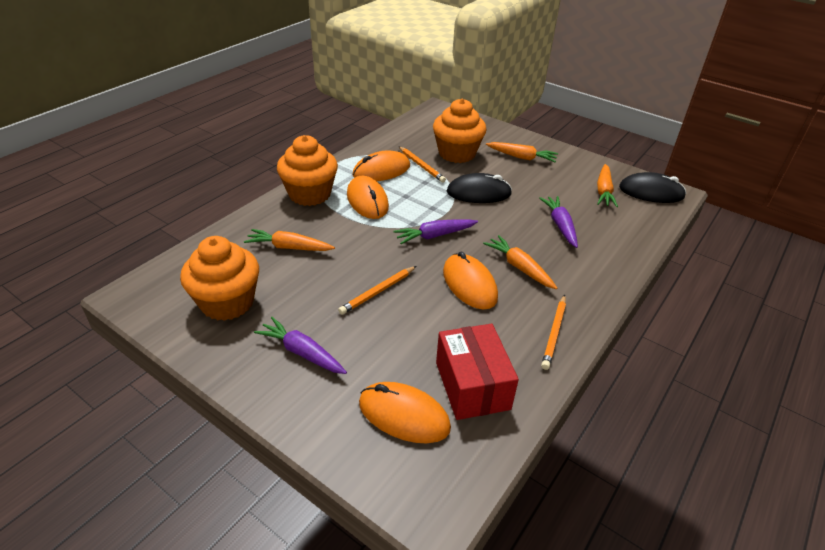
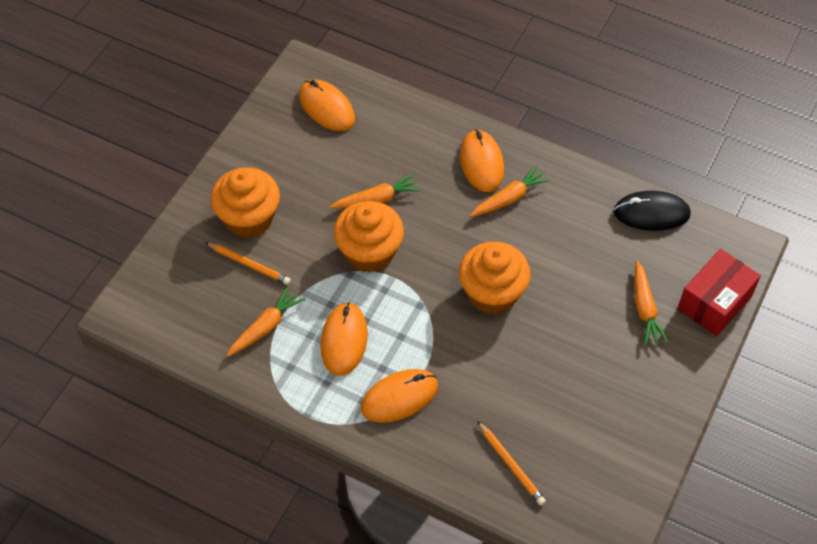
black mouse: 2 -> 1
orange pencil: 3 -> 2
purple carrot: 3 -> 0

